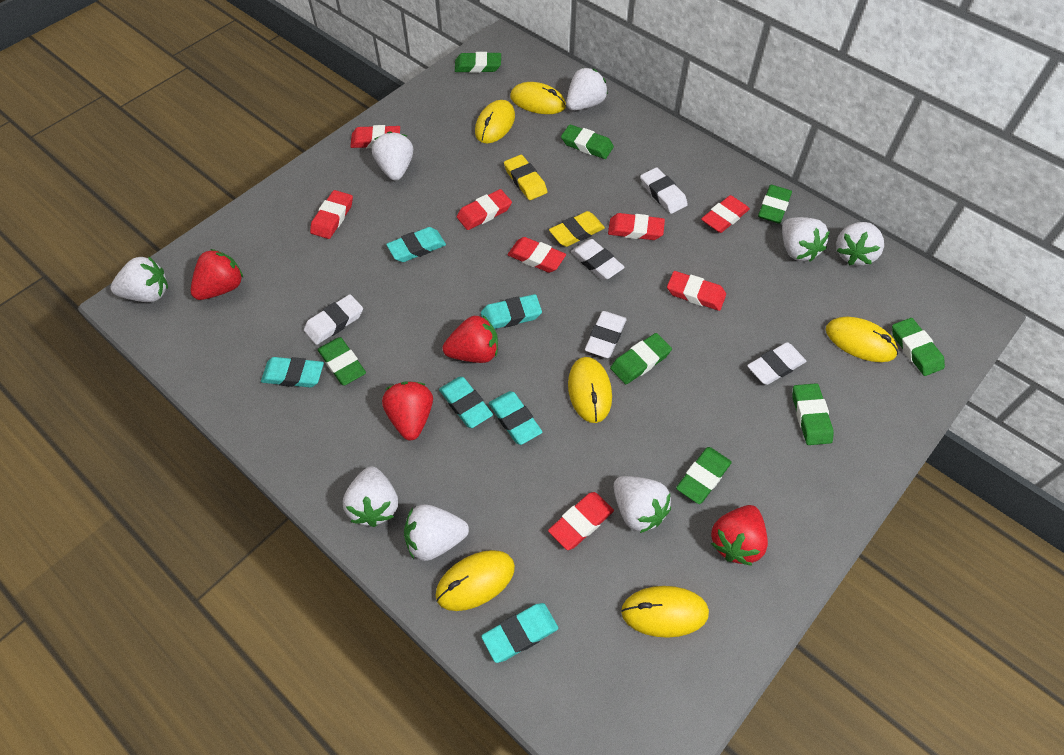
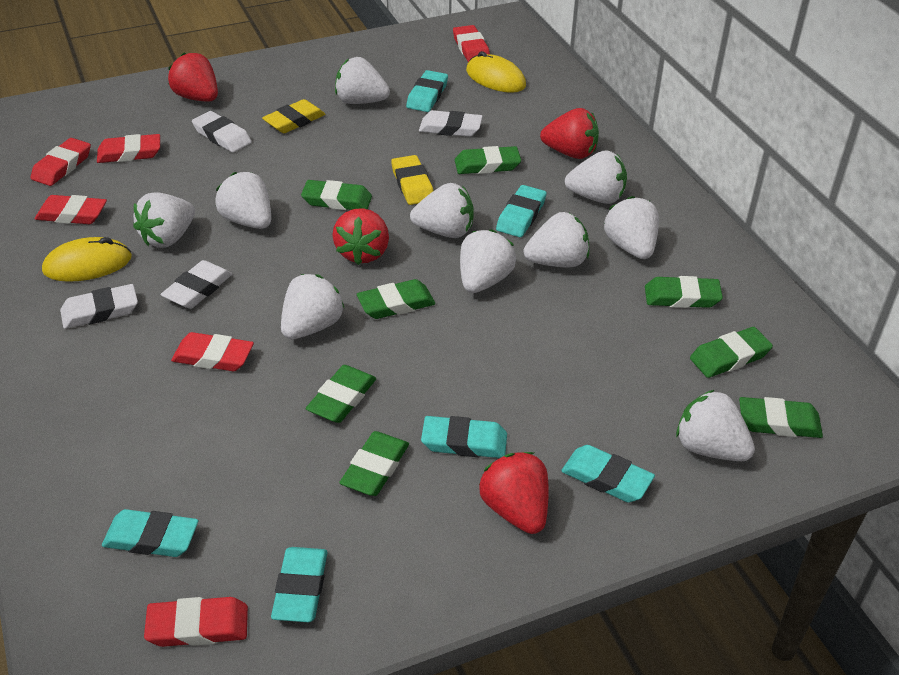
red eraser: 8 -> 6
white eraser: 5 -> 4
white strawberry: 8 -> 10
yellow mouse: 6 -> 2

